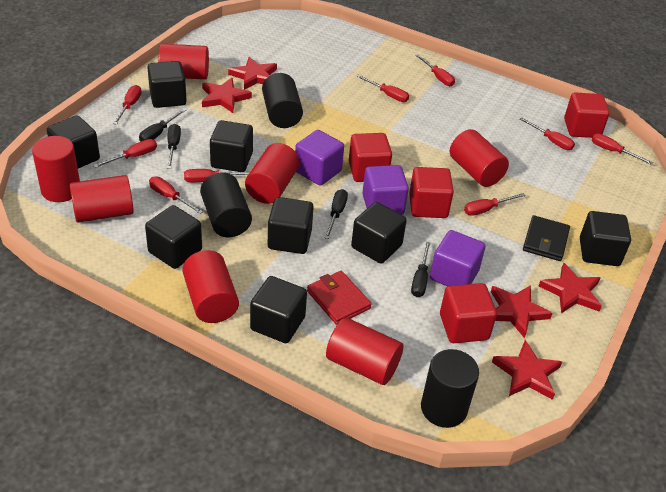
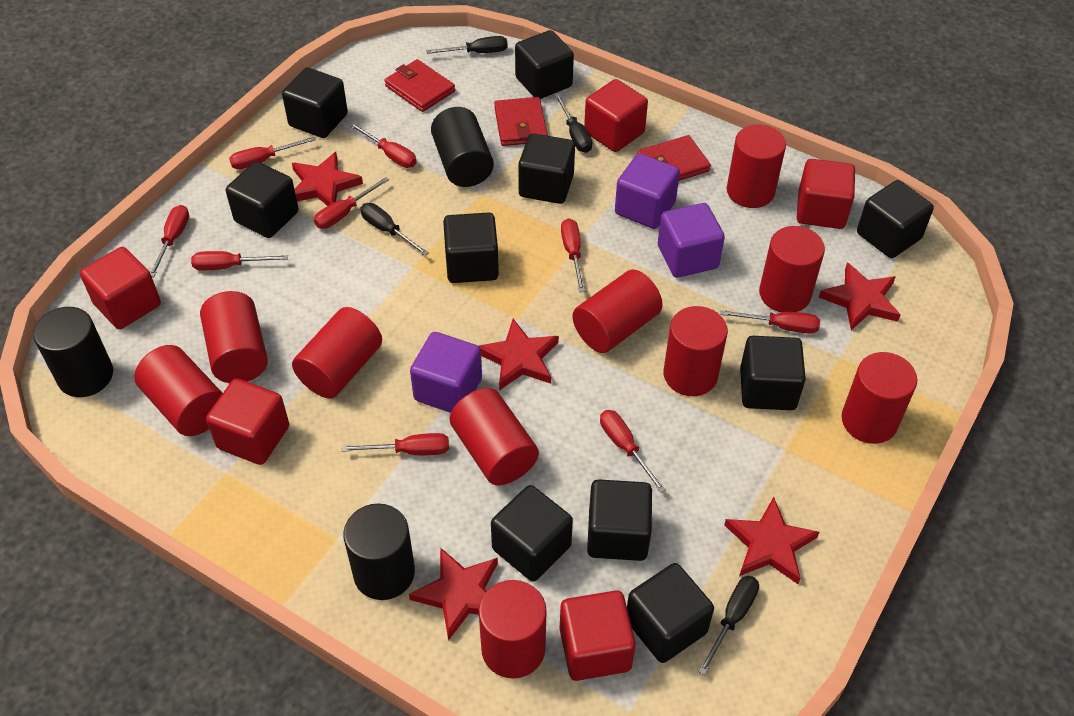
black cube: 8 -> 10
black wallet: 1 -> 0
red cube: 4 -> 5
red cylinder: 7 -> 10
red wallet: 1 -> 3

